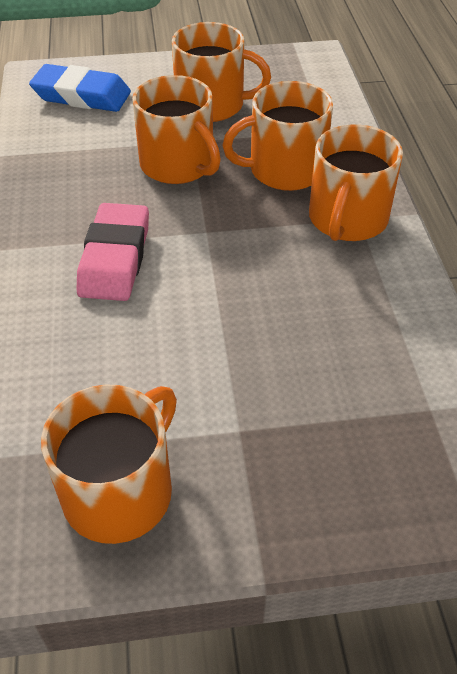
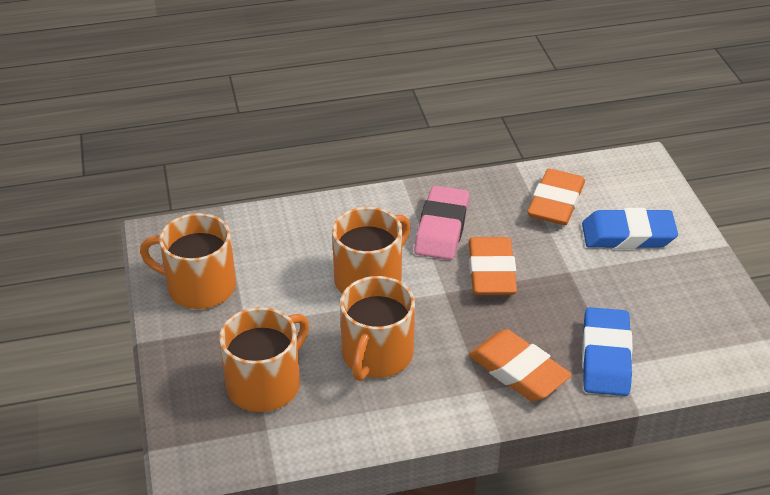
blue eraser: 1 -> 2
orange eraser: 0 -> 3
orange mug: 5 -> 4

